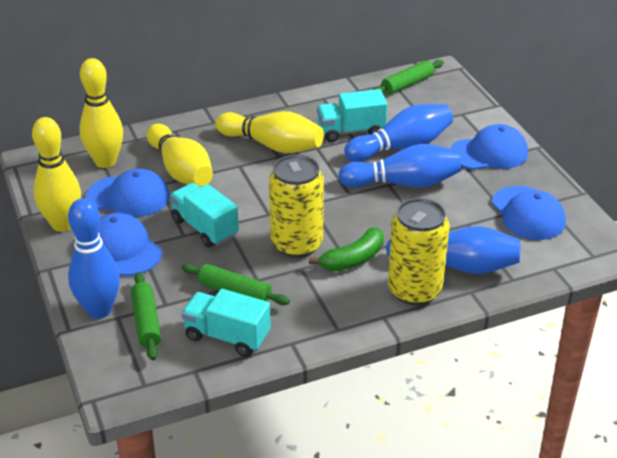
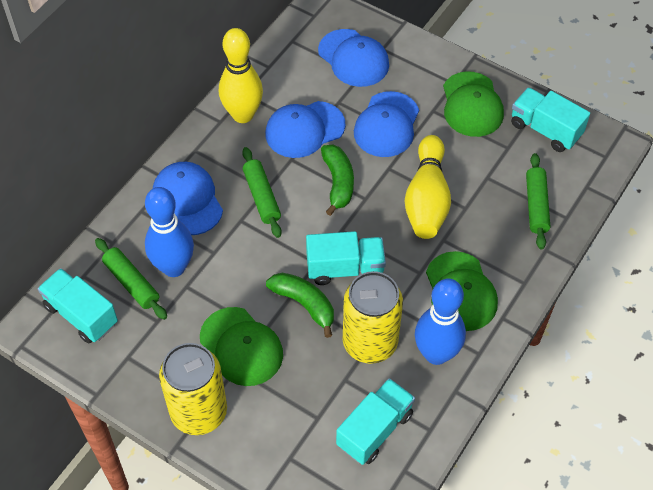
blue bowling pin: 4 -> 2
green banana: 1 -> 2
green cap: 0 -> 3
turquoise truck: 3 -> 4
yellow bowling pin: 4 -> 2

